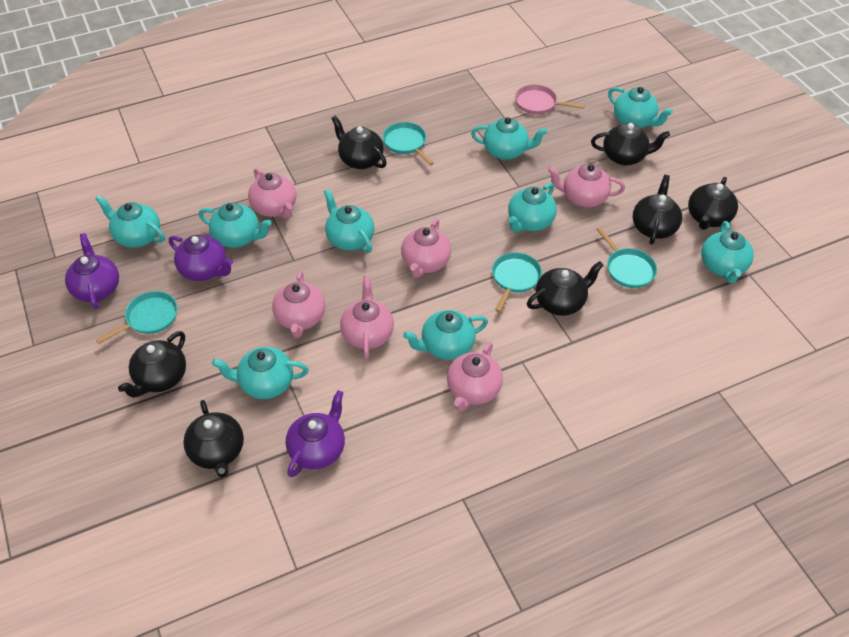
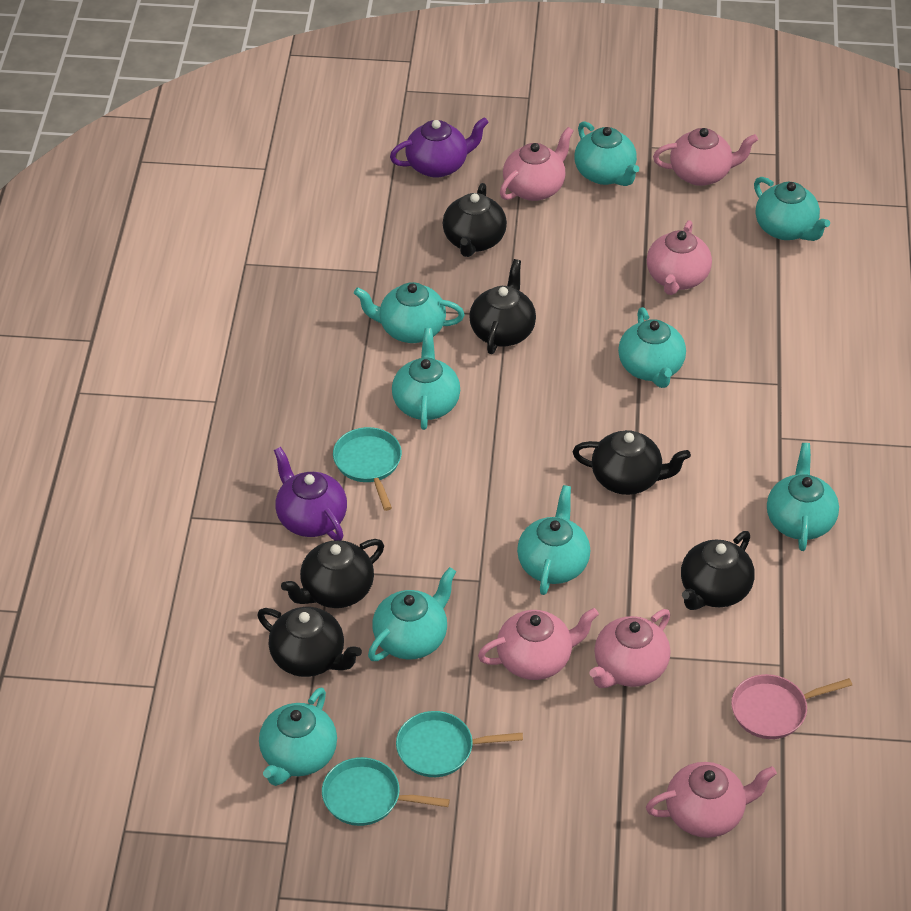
black teapot: 7 -> 6
purple teapot: 3 -> 2
turquoise pan: 4 -> 3

